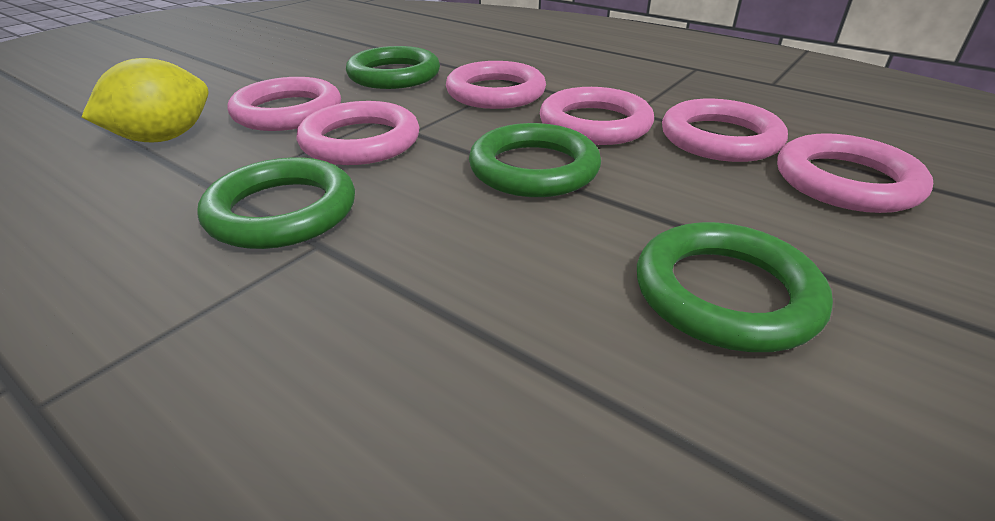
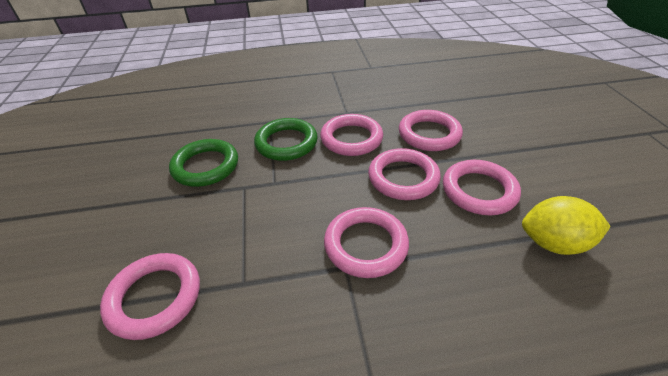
green ring: 4 -> 2

